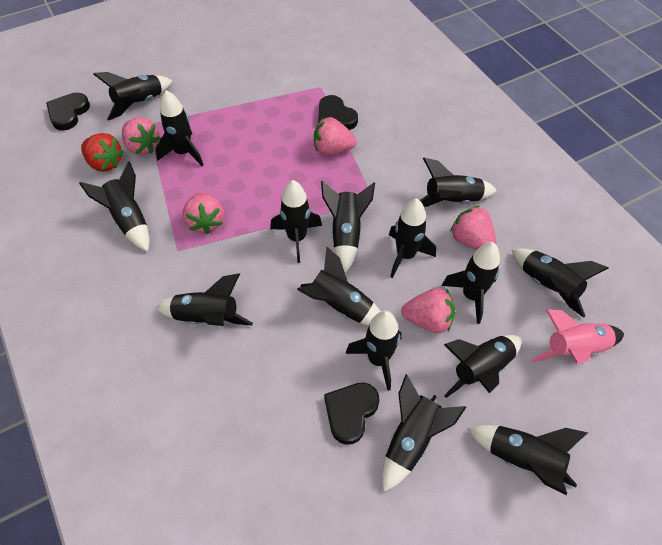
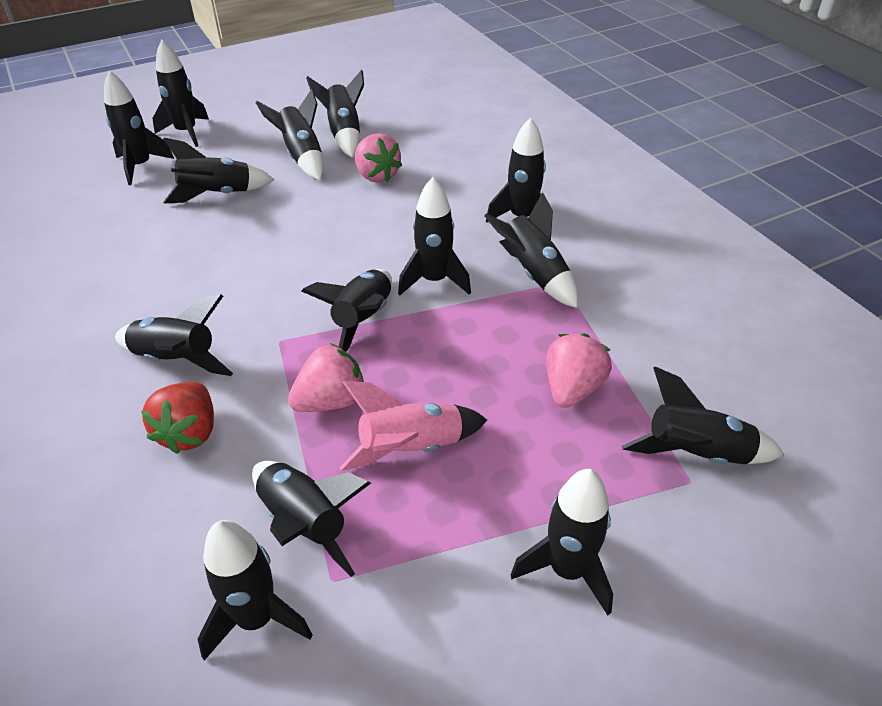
black heart: 3 -> 0
black rocket: 15 -> 14
pink strawberry: 5 -> 3

